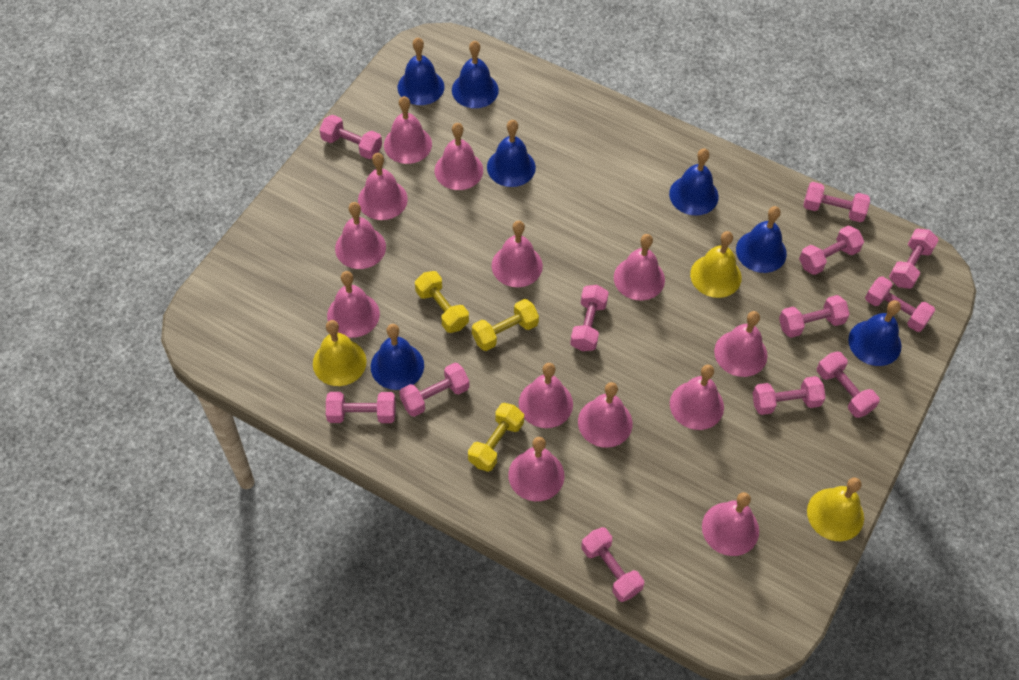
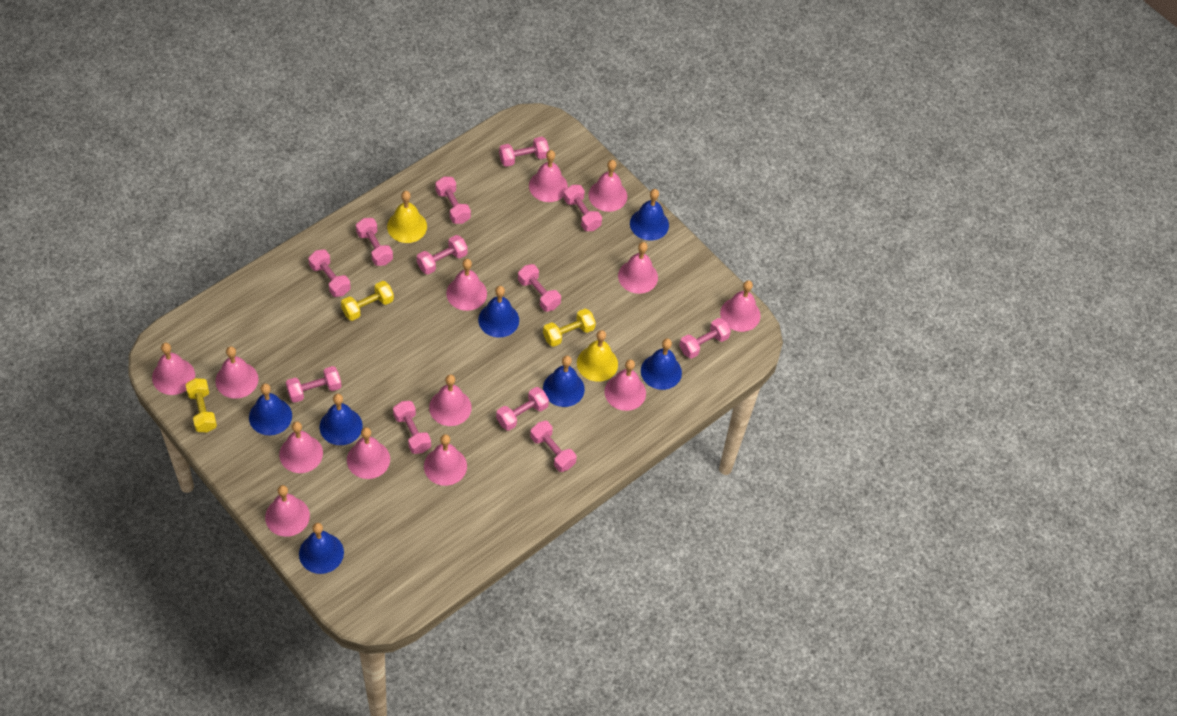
yellow bell: 3 -> 2

